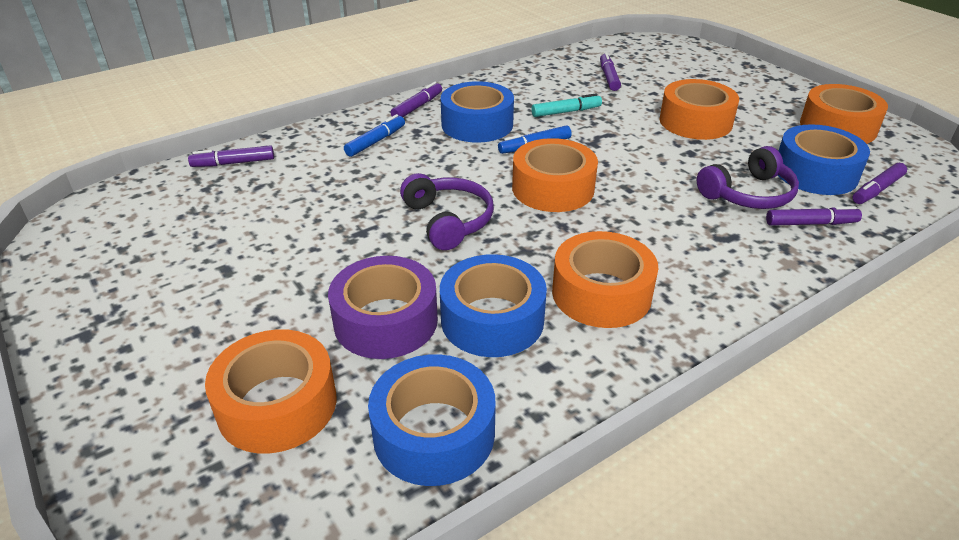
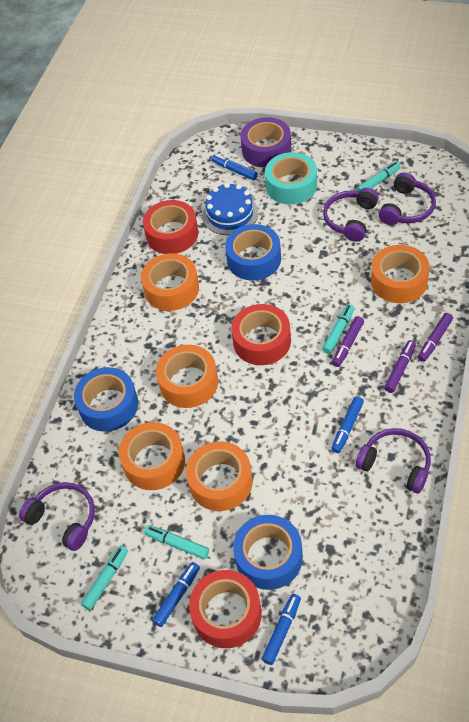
blue cake: 0 -> 1
blue marker: 2 -> 4
blue tape: 4 -> 3
purple headphones: 2 -> 4
purple marker: 5 -> 3
red tape: 0 -> 3
turquoise marker: 1 -> 4
turquoise tape: 0 -> 1

